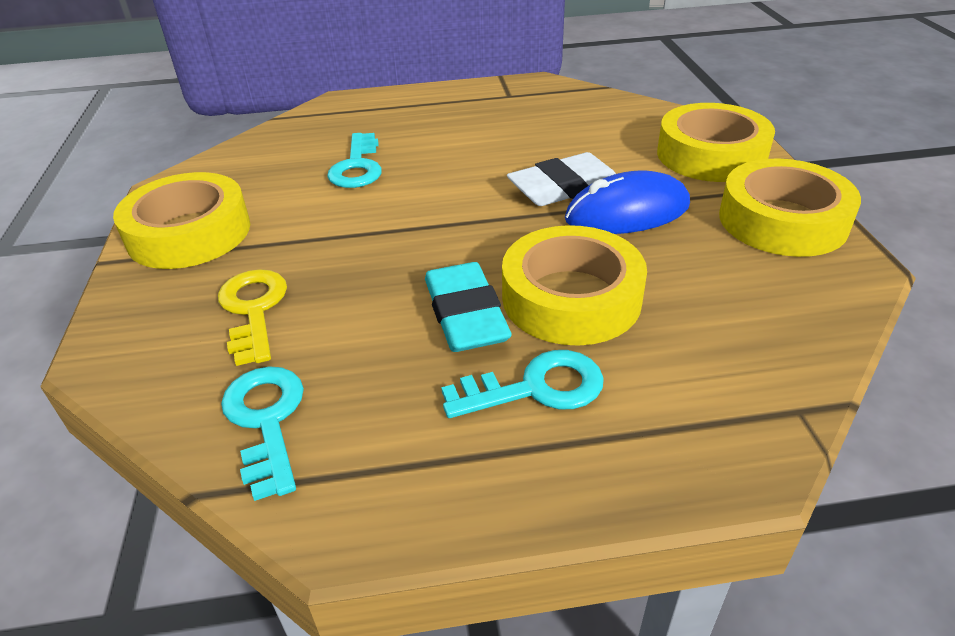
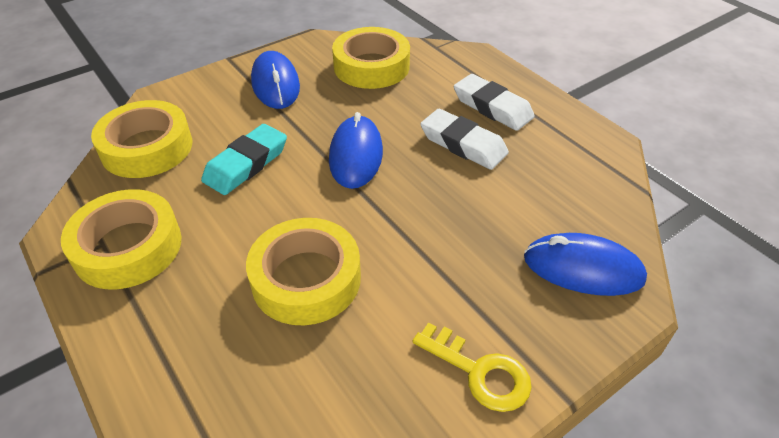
blue mouse: 1 -> 3
turquoise key: 3 -> 0
white eraser: 1 -> 2

